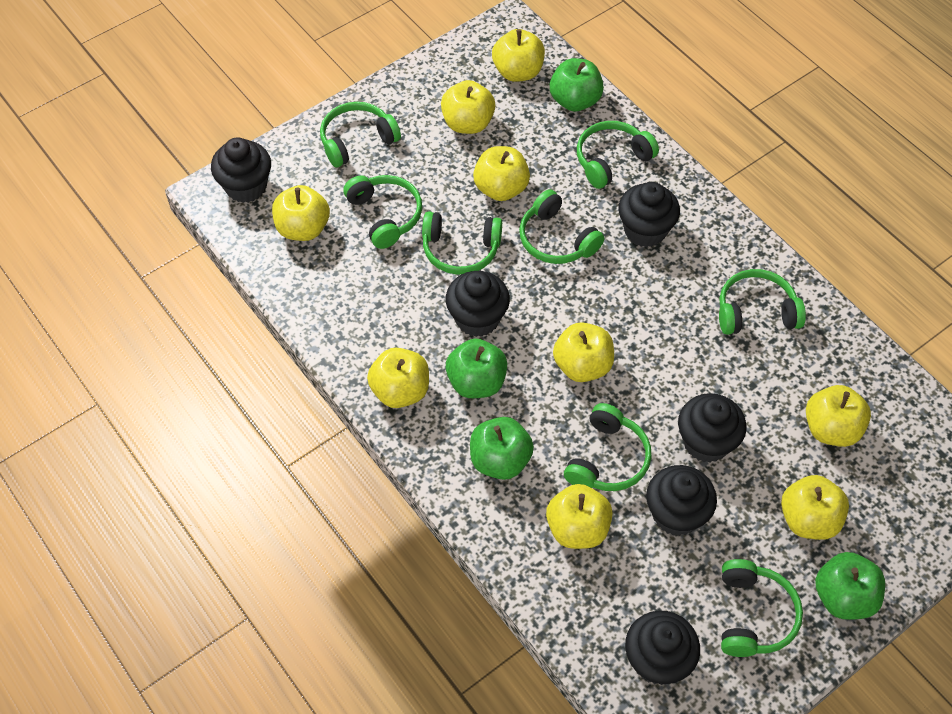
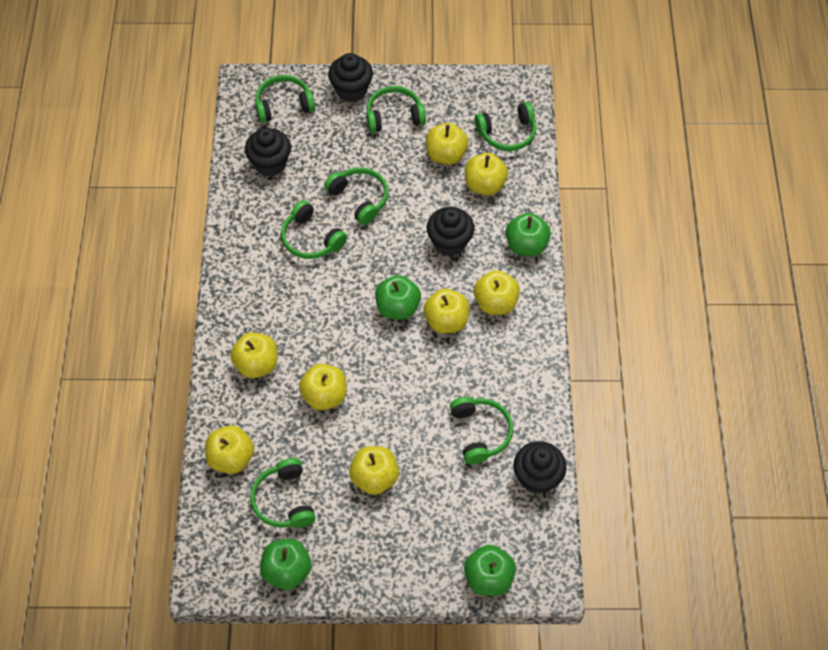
black cupcake: 6 -> 4
green headphones: 8 -> 7
yellow apple: 9 -> 8

